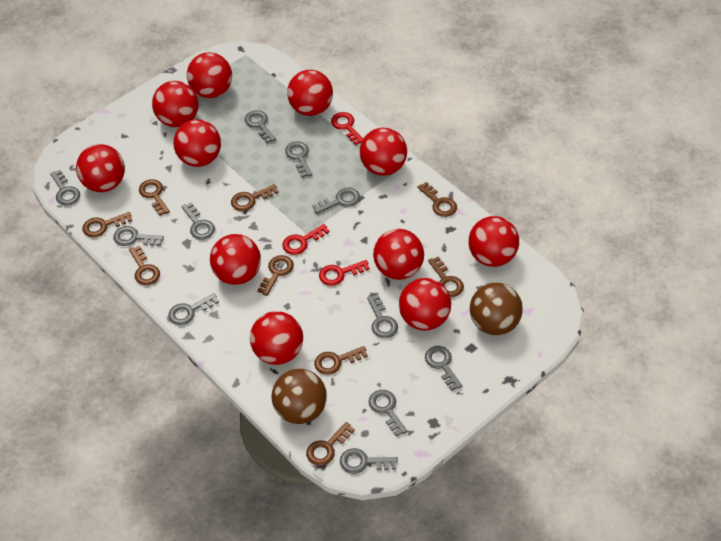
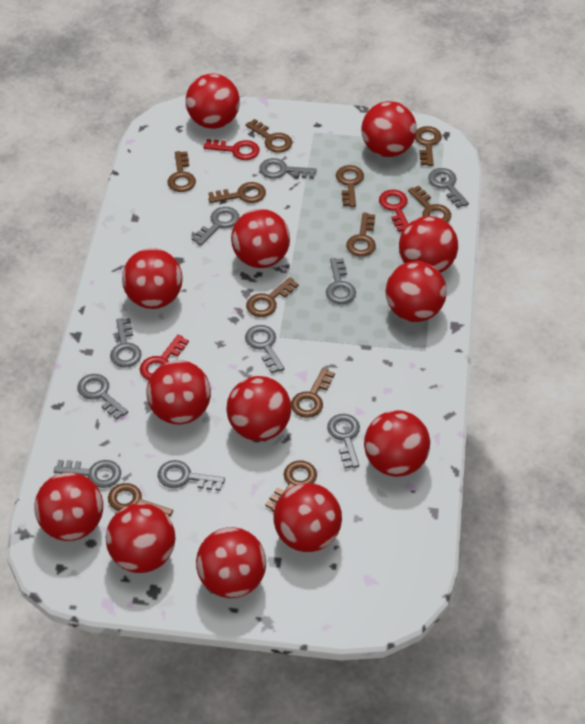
brown ball: 2 -> 0
brown key: 9 -> 11
grey key: 11 -> 10
red ball: 11 -> 13

